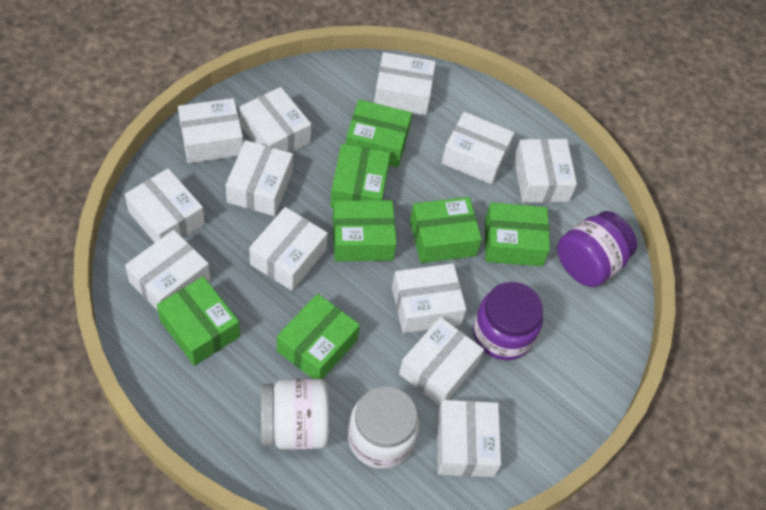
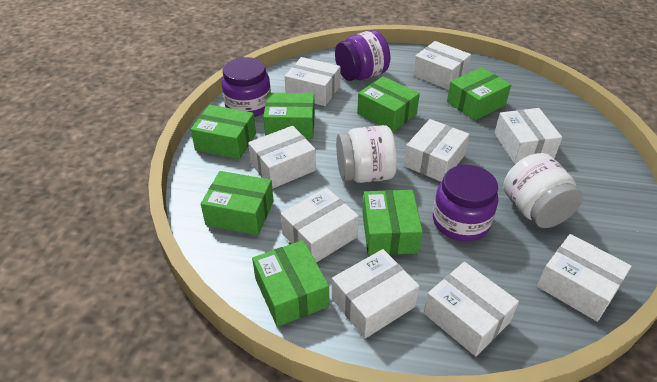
purple jar: 2 -> 3
white box: 12 -> 9

